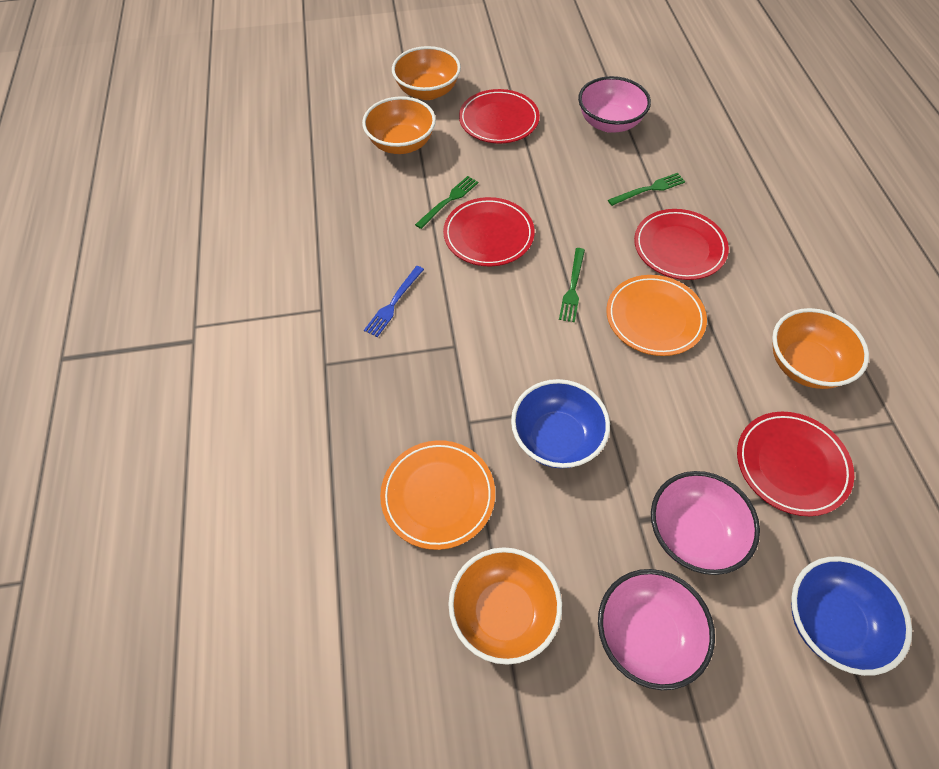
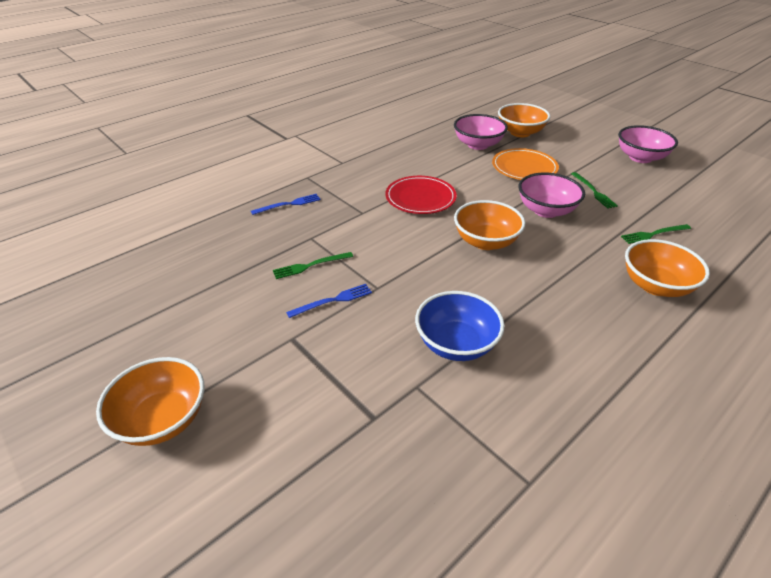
blue bowl: 2 -> 1
blue fork: 1 -> 2
orange plate: 2 -> 1
red plate: 4 -> 1

